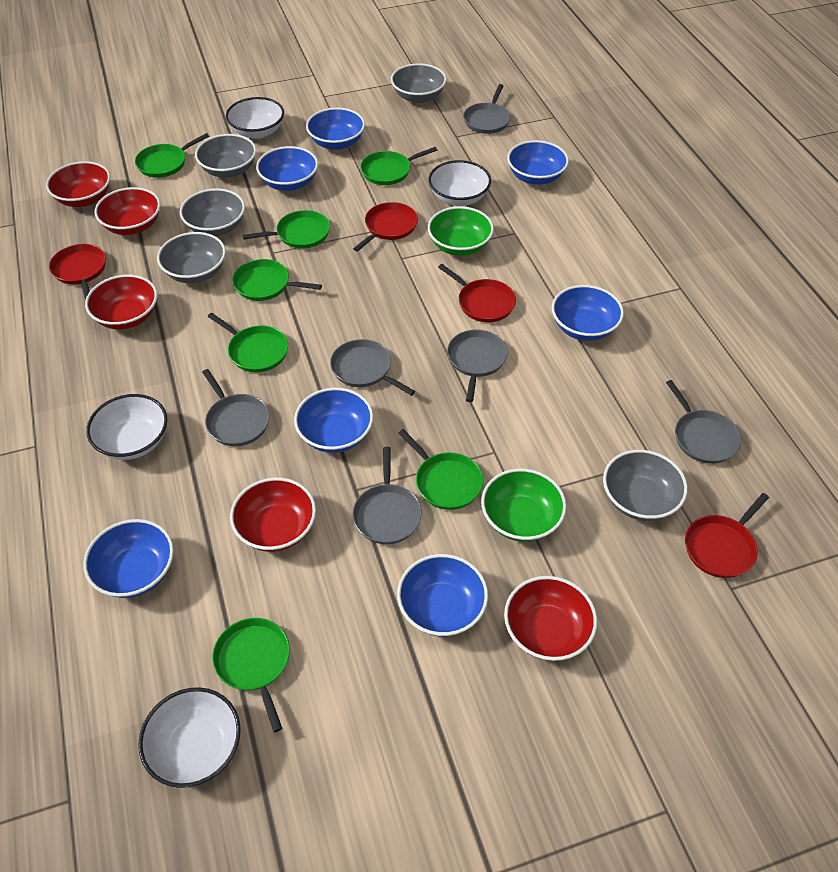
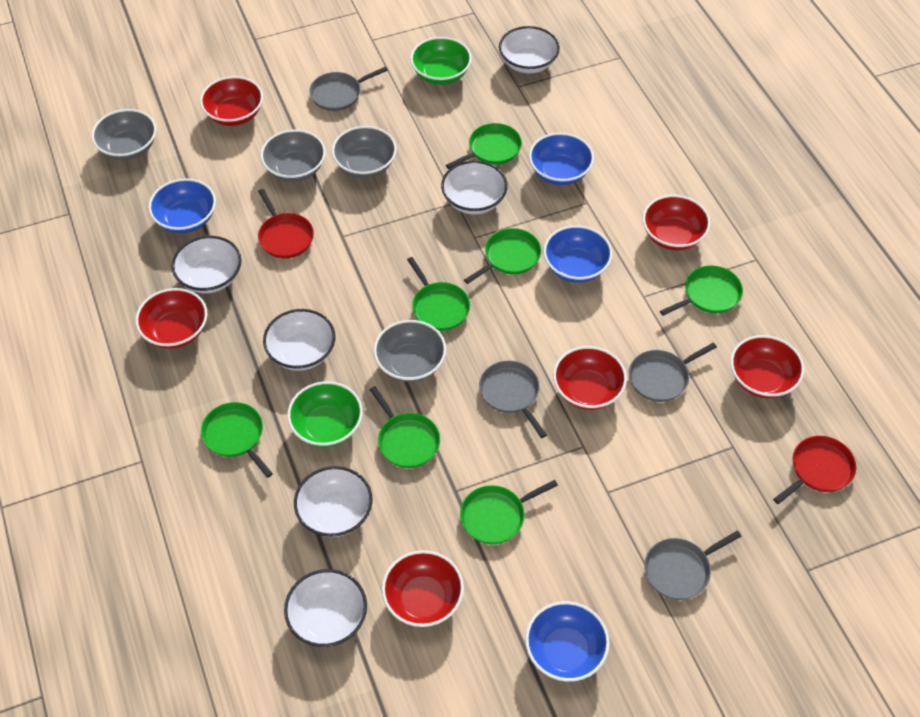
blue bowl: 7 -> 4
grey bowl: 5 -> 4
grey pan: 6 -> 4
red bowl: 5 -> 6
red pan: 4 -> 2
white bowl: 4 -> 6

